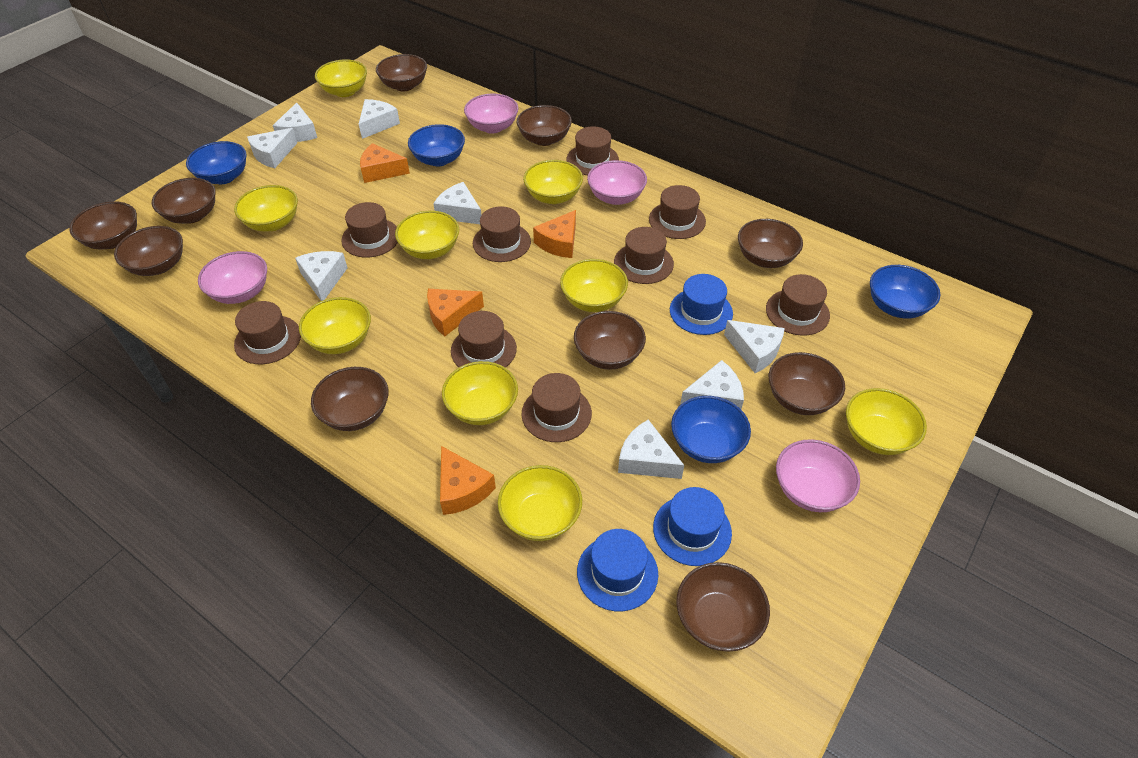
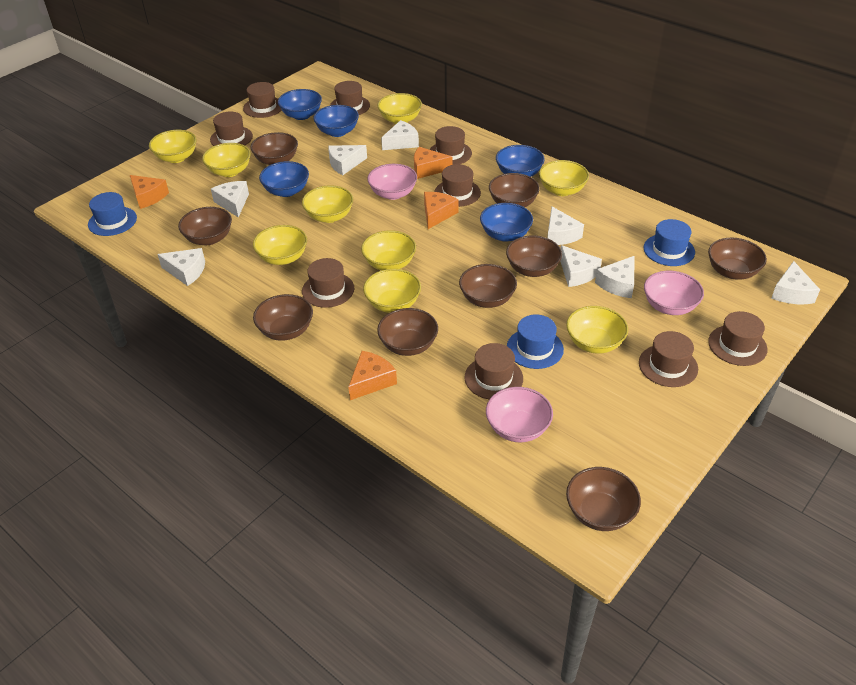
blue bowl: 4 -> 5
brown bowl: 10 -> 9
pink bowl: 4 -> 3

